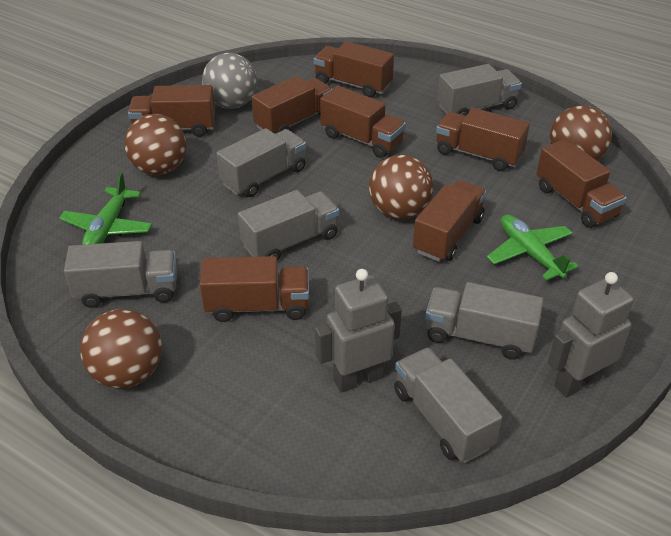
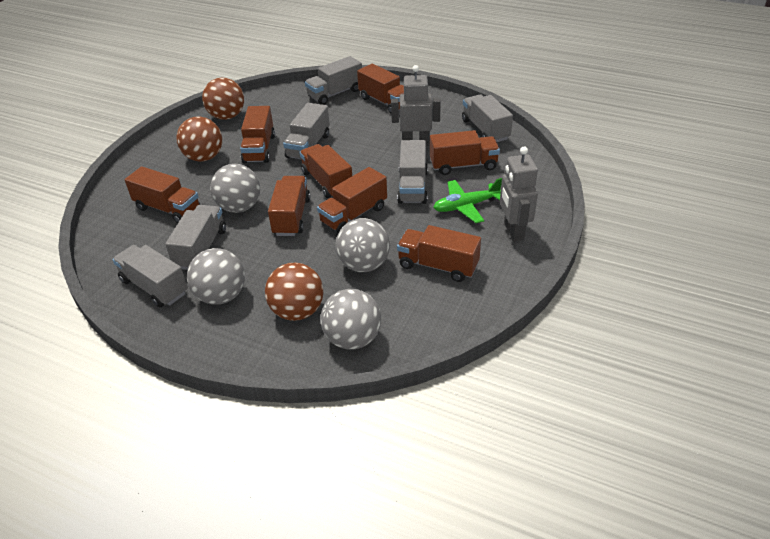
brown ball: 4 -> 3
green plane: 2 -> 1
grey ball: 1 -> 4

